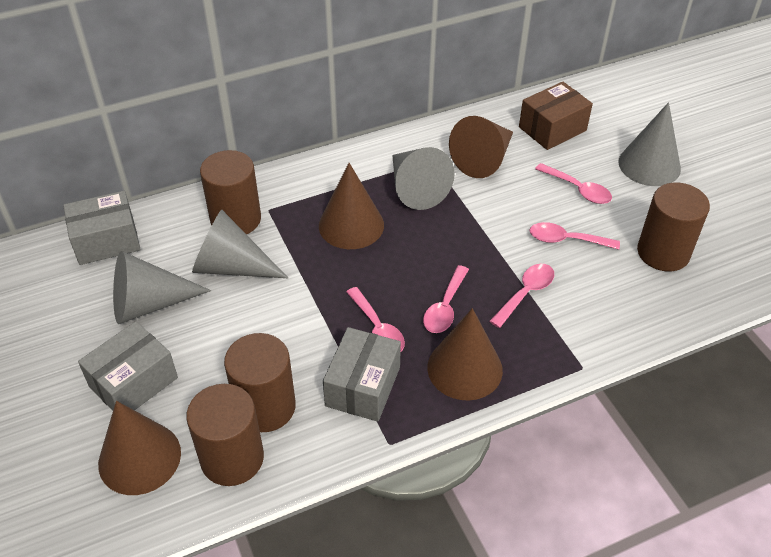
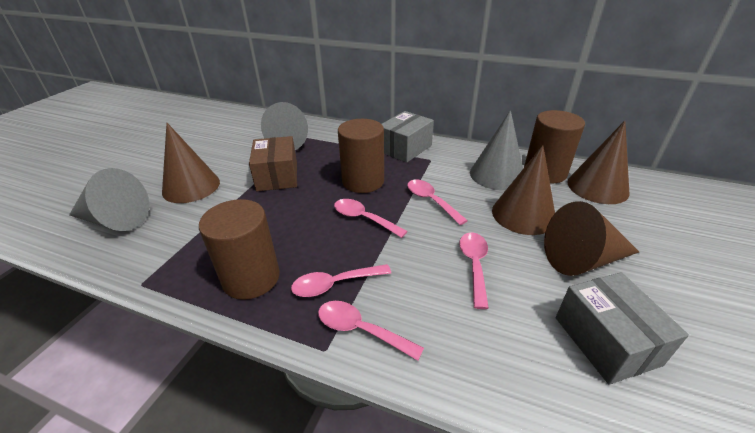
brown cylinder: 4 -> 3
grey box: 3 -> 2
grey cone: 4 -> 3

